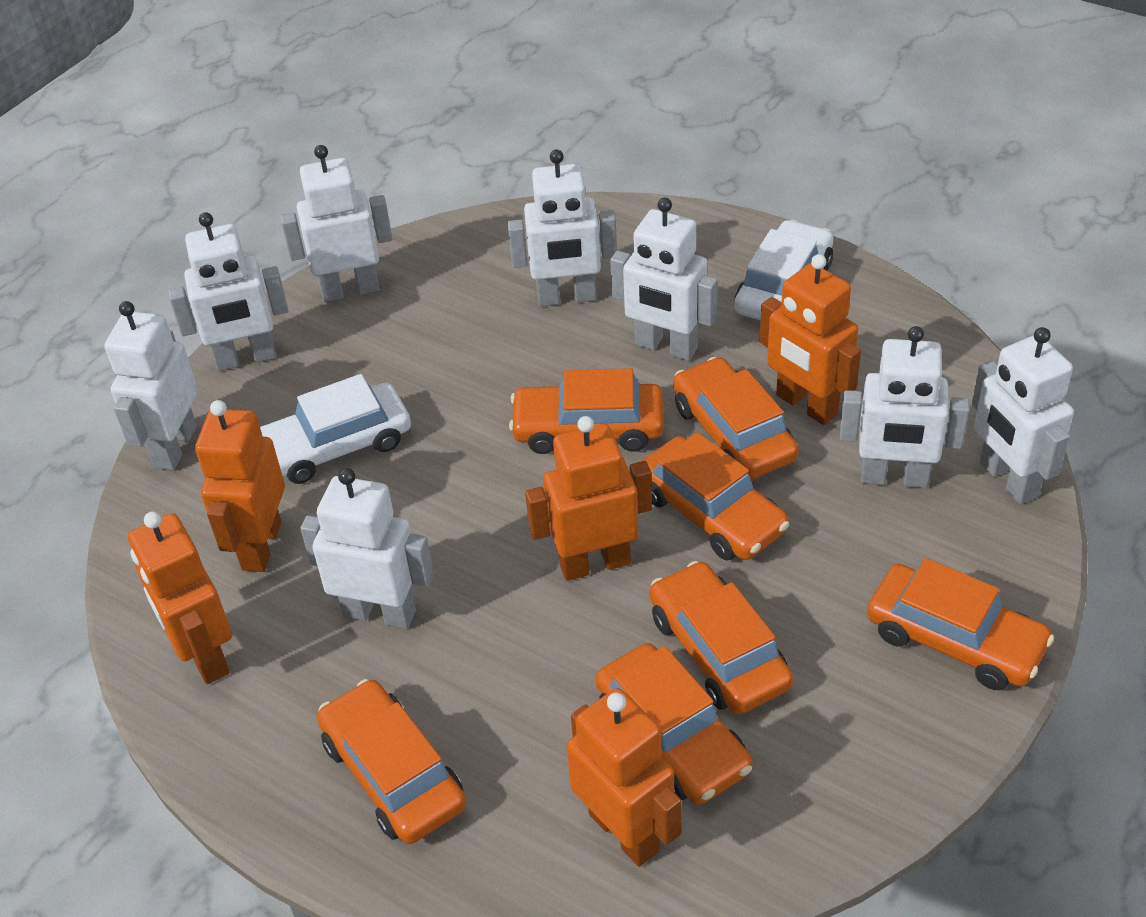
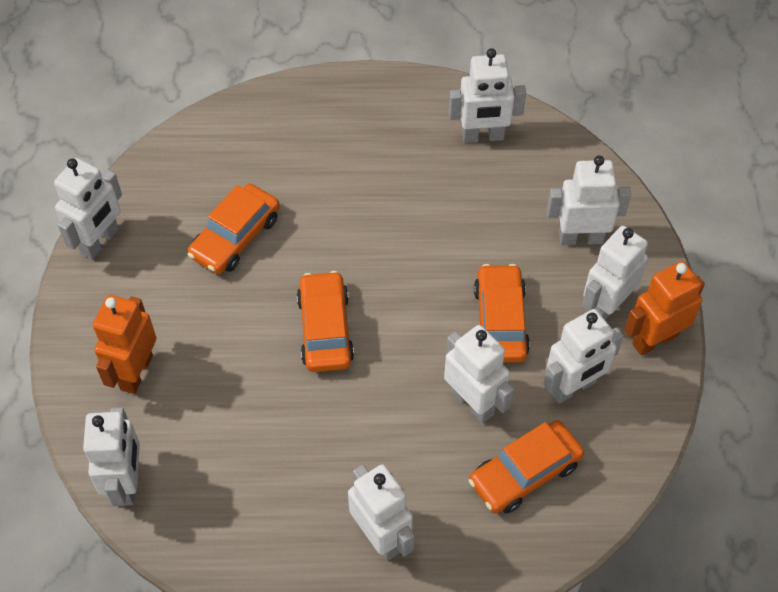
orange car: 7 -> 4
orange robot: 5 -> 2
white car: 2 -> 0

